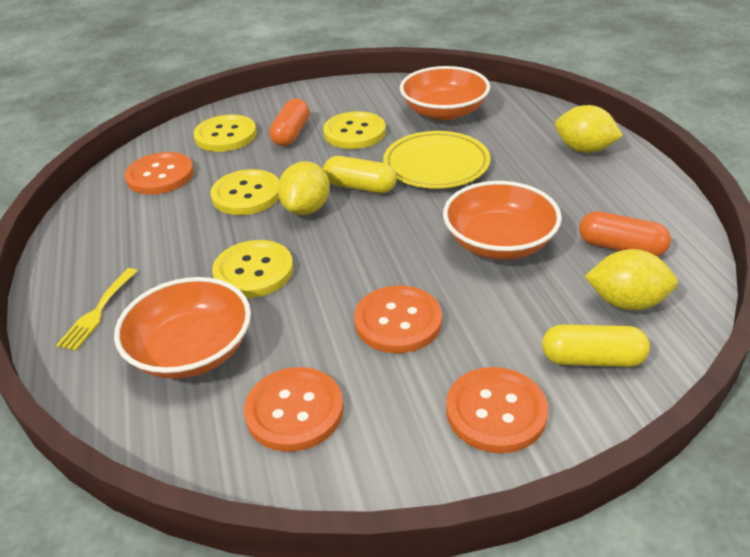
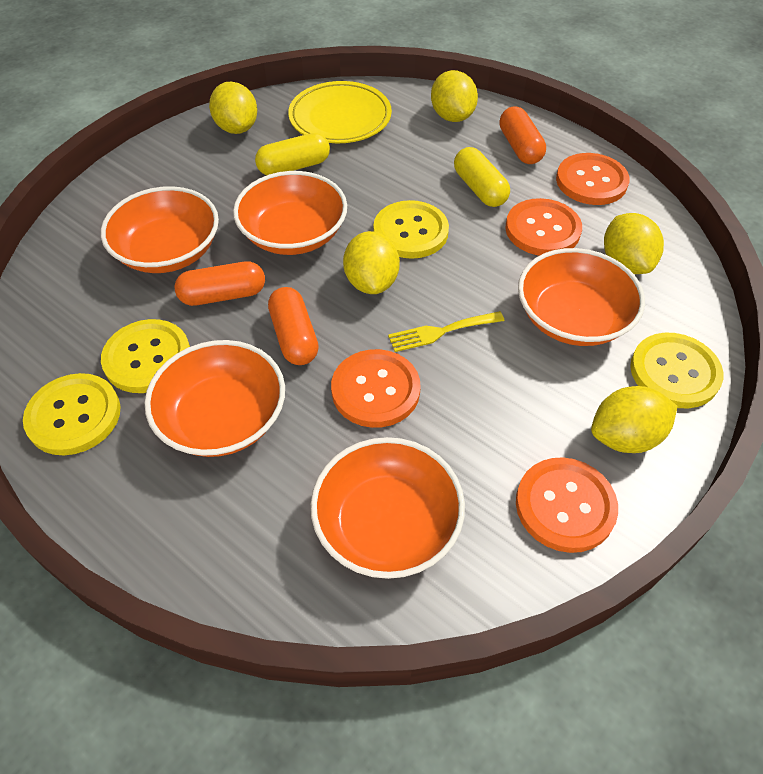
orange bowl: 3 -> 5
orange capsule: 2 -> 3
yellow lemon: 3 -> 5

